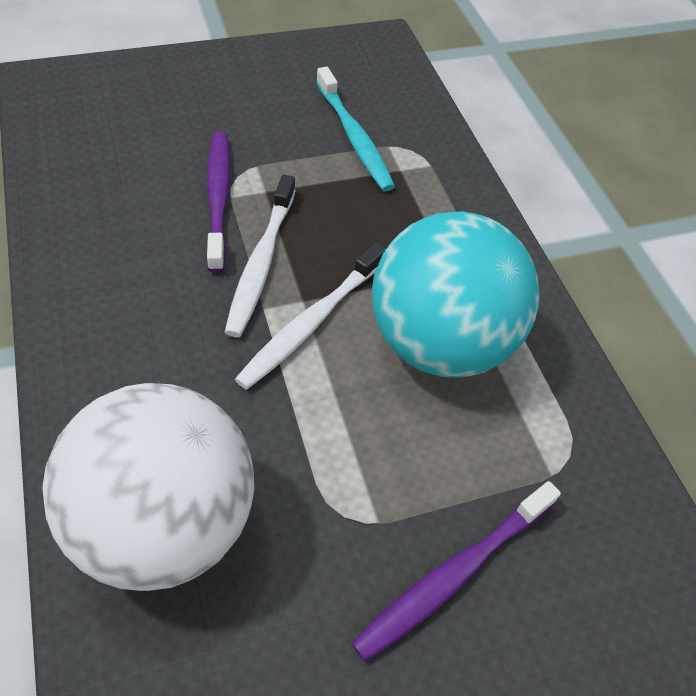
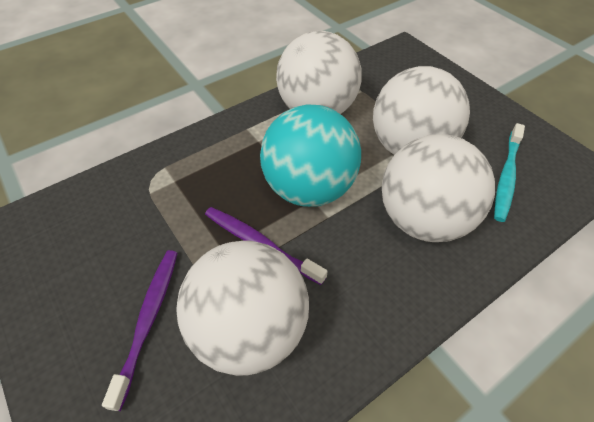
white ball: 1 -> 4
white toothbrush: 2 -> 0

